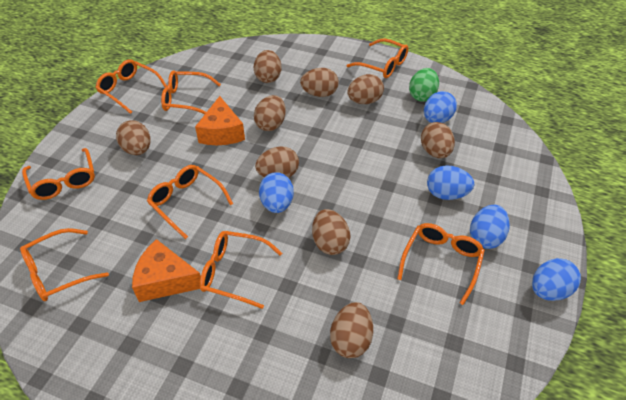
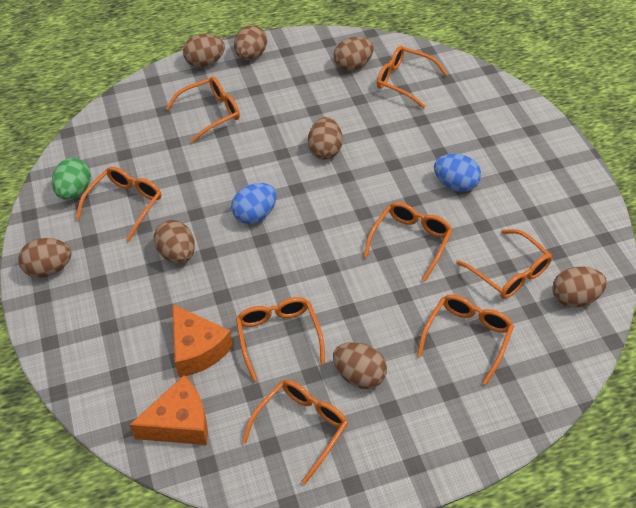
blue egg: 5 -> 2
brown egg: 9 -> 8

